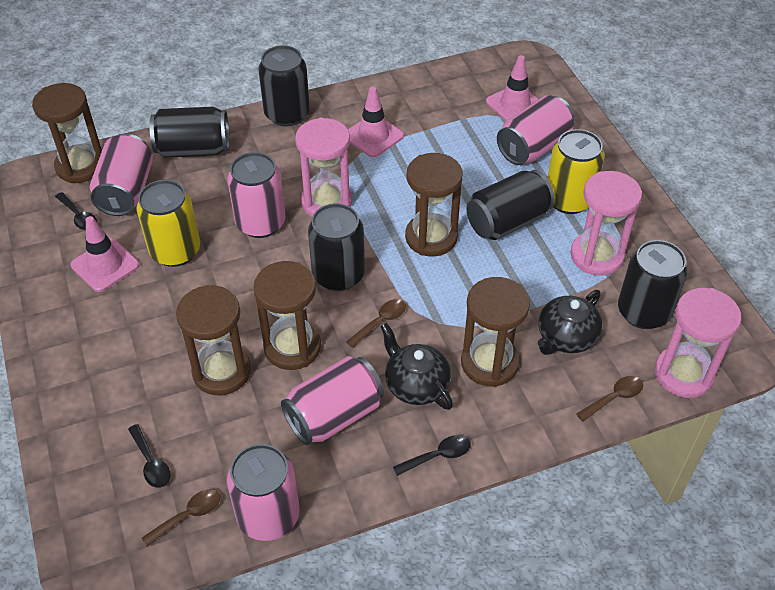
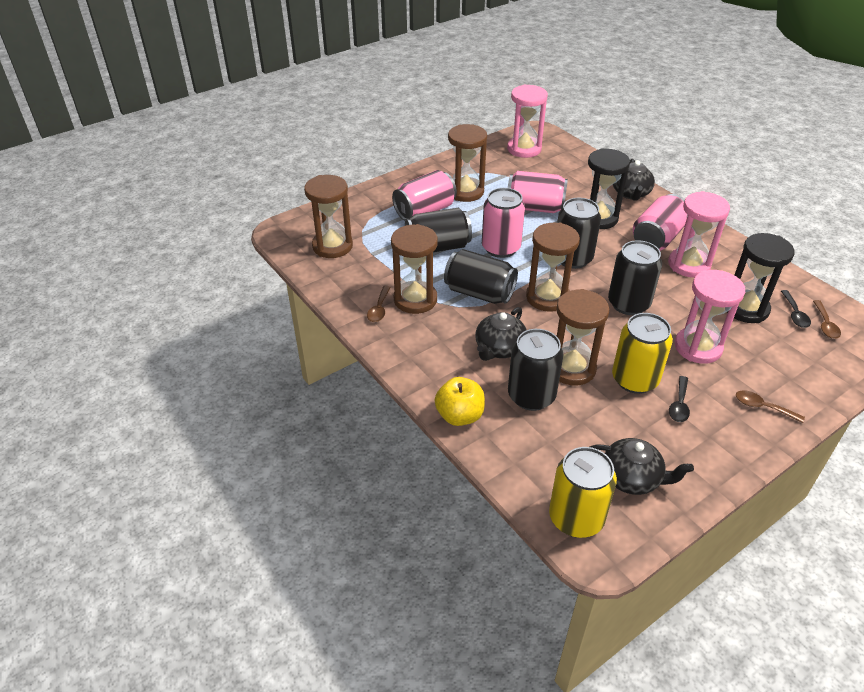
black hourglass: 0 -> 2
black spoon: 3 -> 2
black teapot: 2 -> 3
pink can: 5 -> 4
pink traffic cone: 3 -> 0
yellow apple: 0 -> 1

